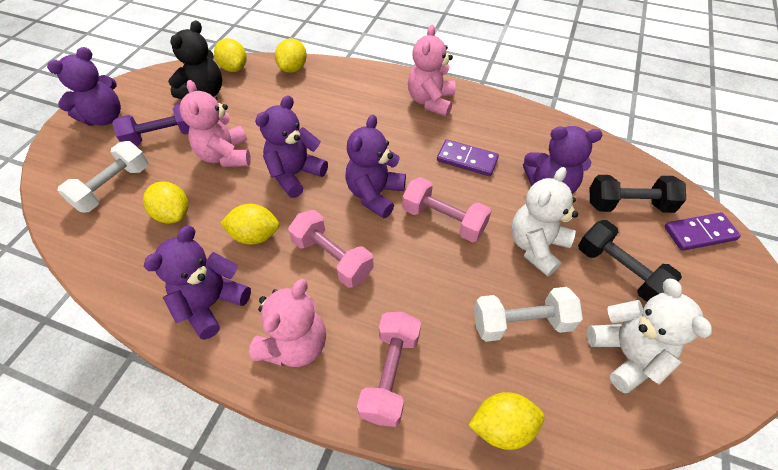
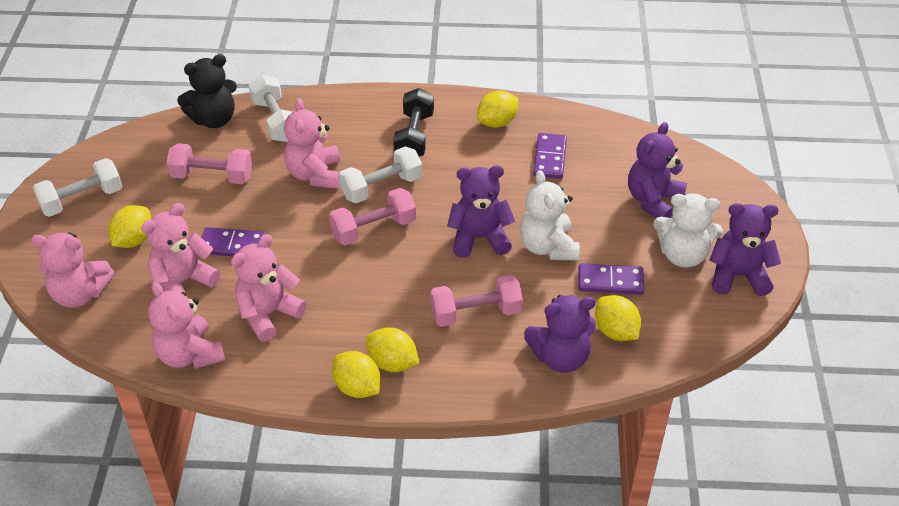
black dumbbell: 2 -> 1
pink teddy bear: 3 -> 5
purple domino: 2 -> 3
purple dumbbell: 1 -> 0
purple teddy bear: 5 -> 4
white dumbbell: 2 -> 3

